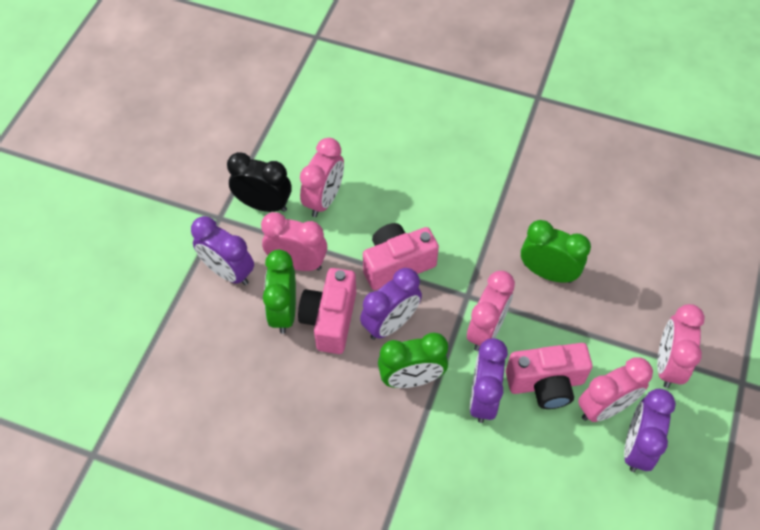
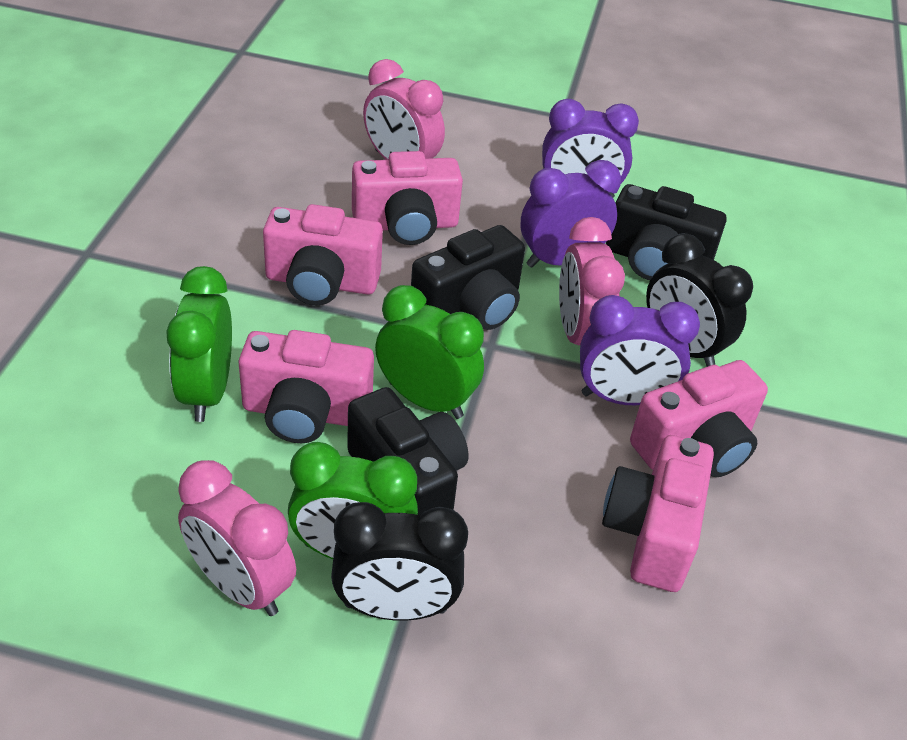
black camera: 0 -> 3
black clock: 1 -> 2
pink camera: 3 -> 5
pink clock: 5 -> 3
purple clock: 4 -> 3

